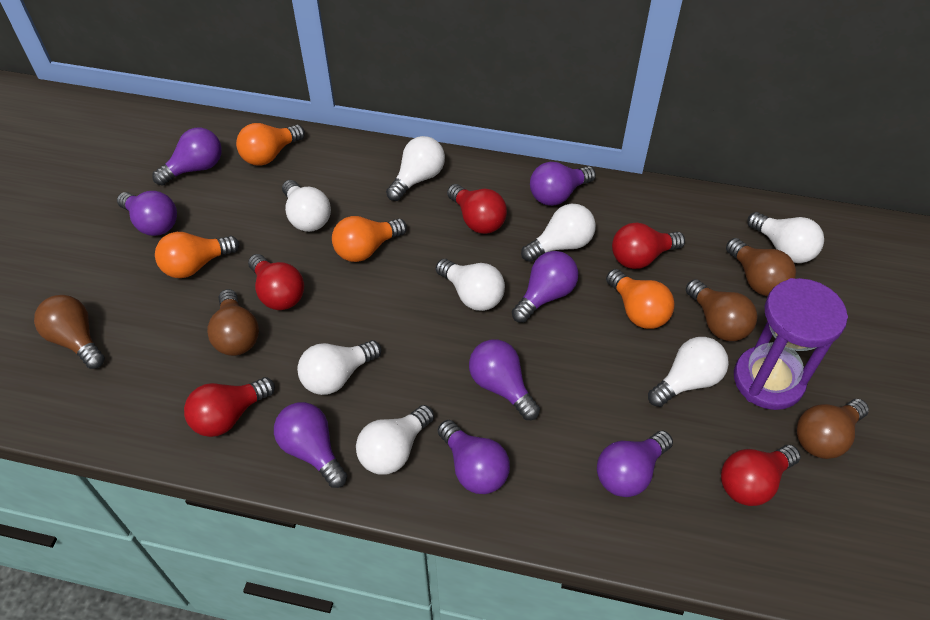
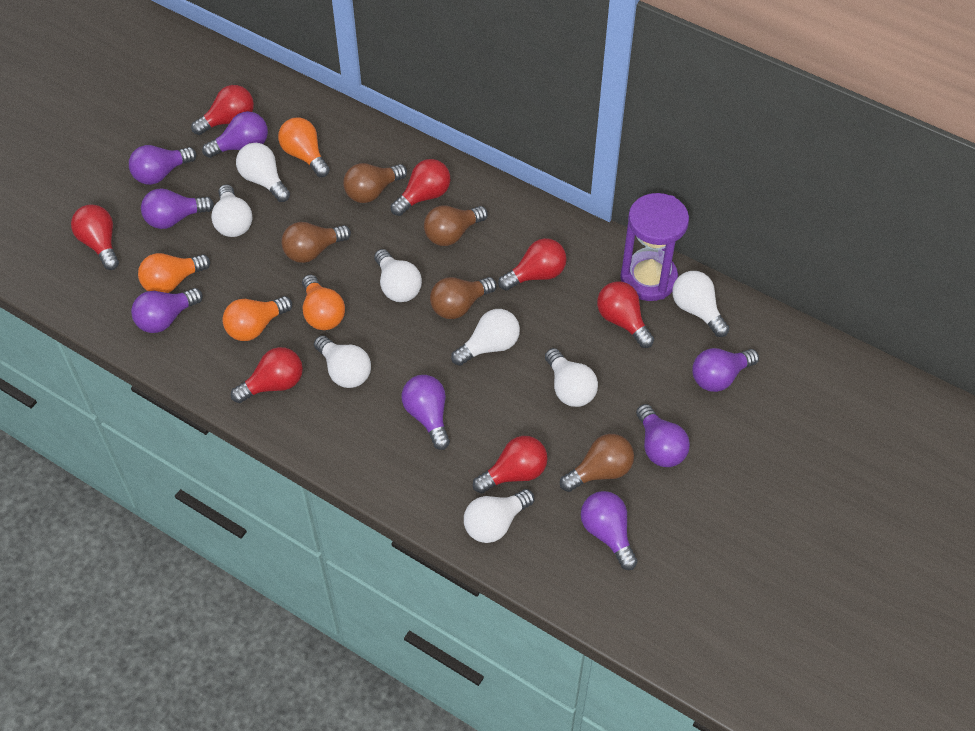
red light bulb: 5 -> 7

